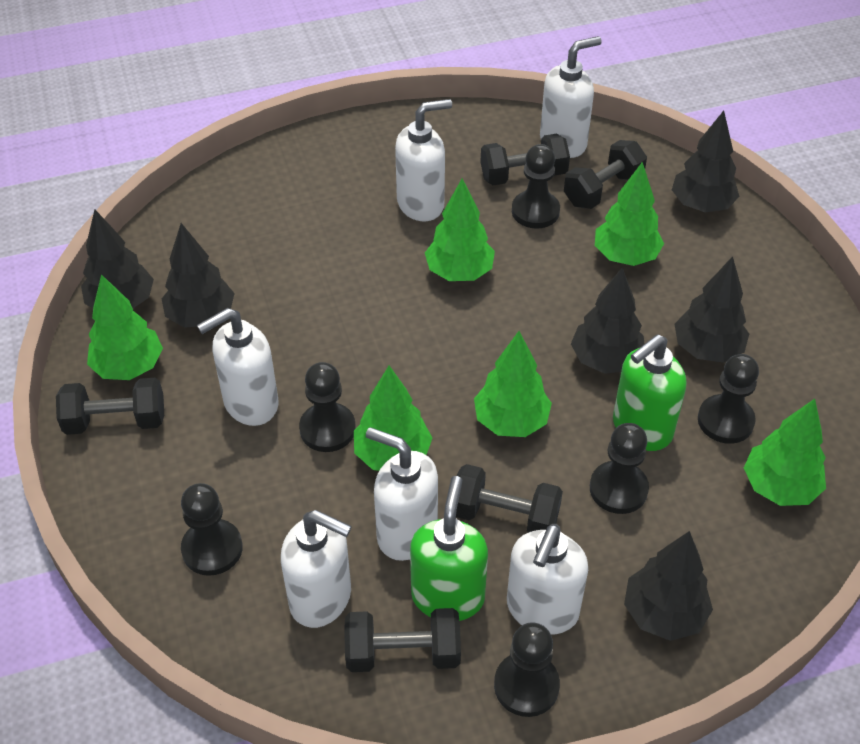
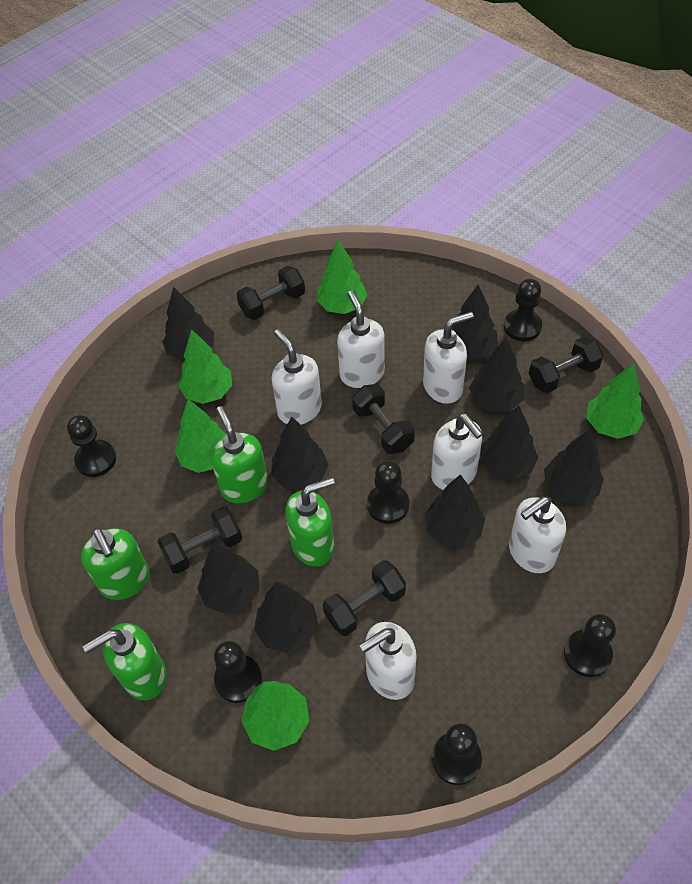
black tree: 6 -> 9
green soap dispenser: 2 -> 4
green tree: 6 -> 5

